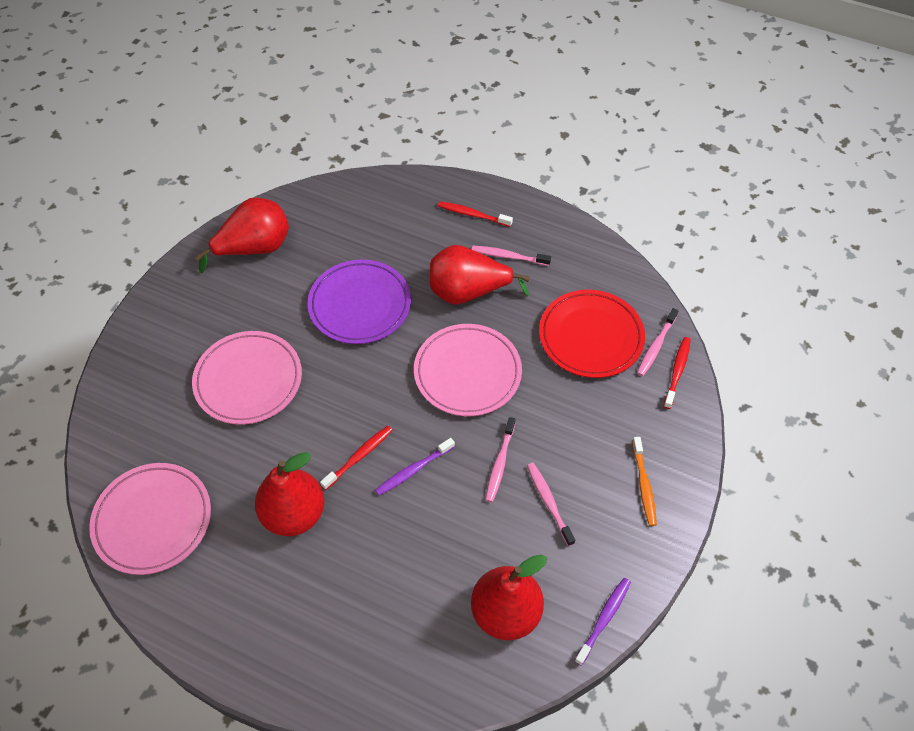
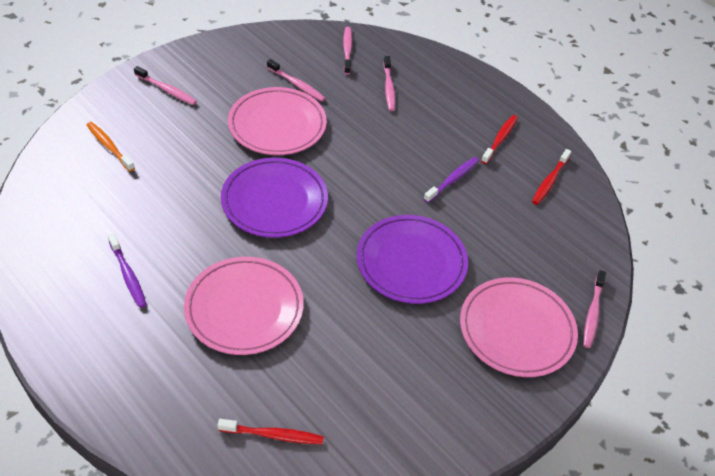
pink toothbrush: 4 -> 5
purple plate: 1 -> 2
red pear: 4 -> 0
red plate: 1 -> 0

